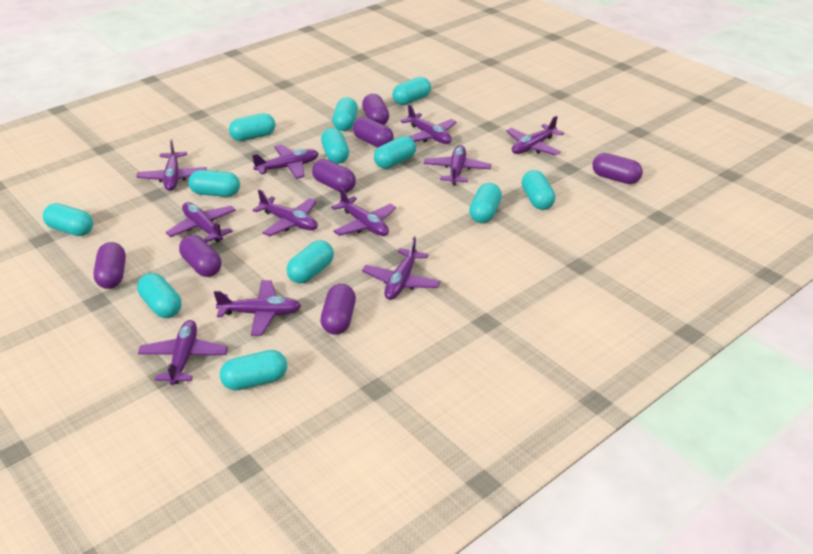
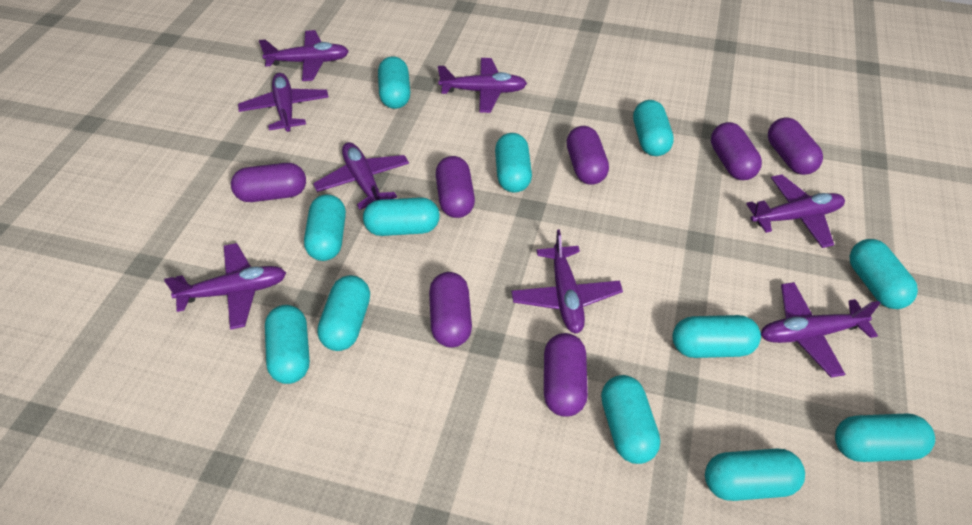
purple plane: 11 -> 8

